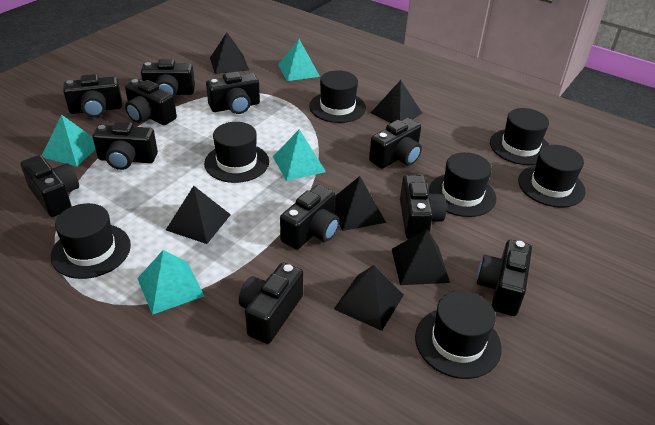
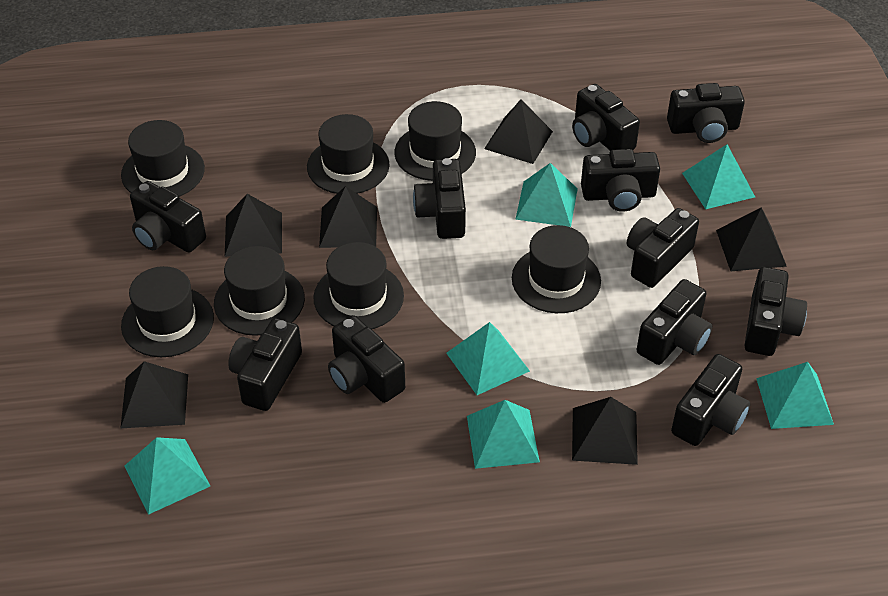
turquoise pyramid: 4 -> 6

